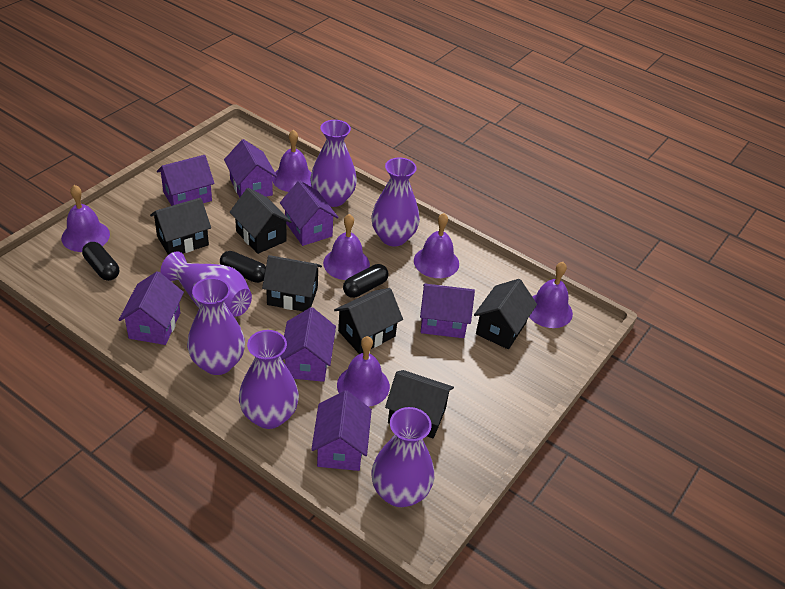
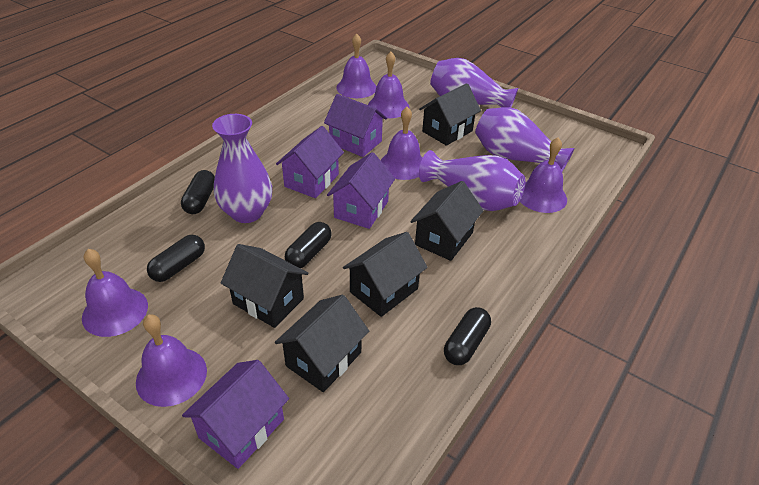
black capsule: 3 -> 4
black house: 6 -> 5
purple house: 7 -> 4
purple vase: 6 -> 4

